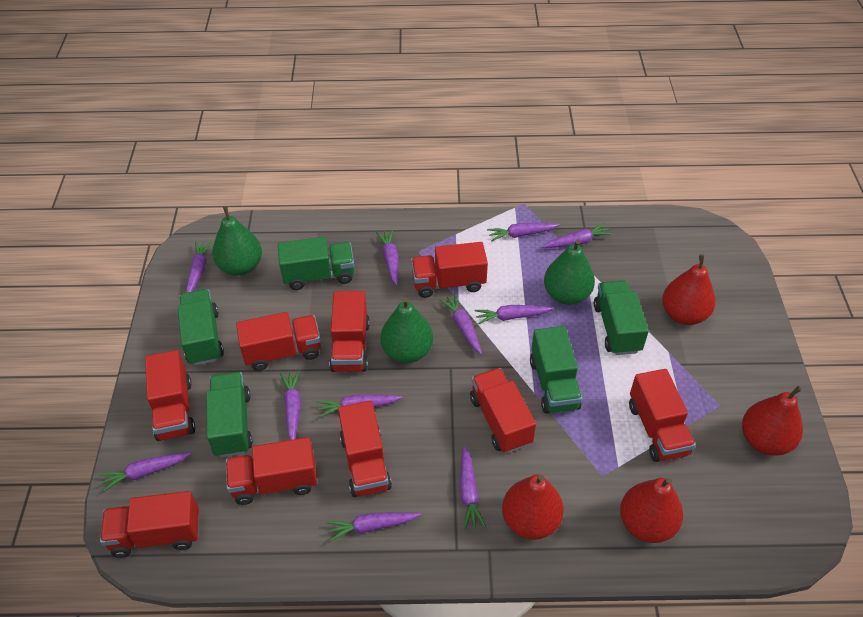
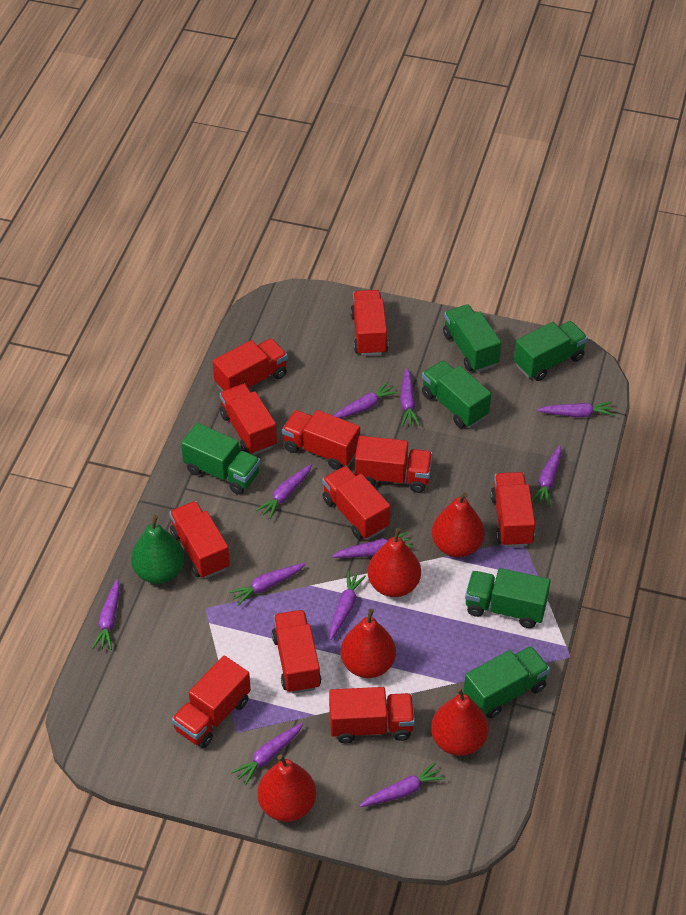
green pear: 3 -> 1
green truck: 5 -> 6
red pear: 4 -> 5
red truck: 9 -> 11

